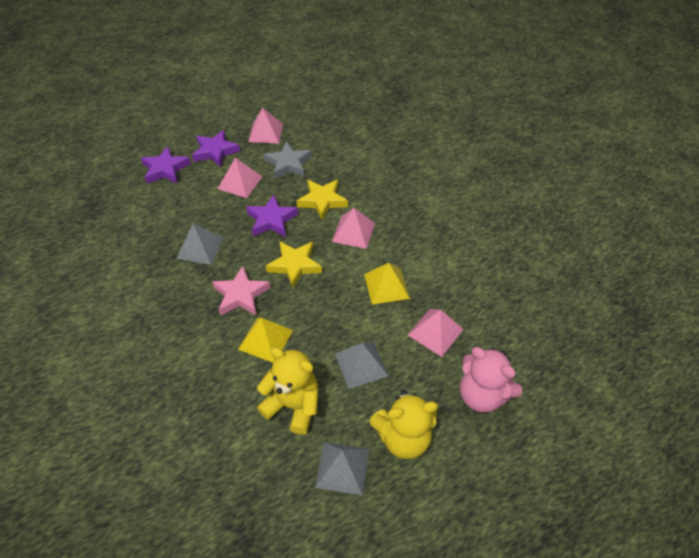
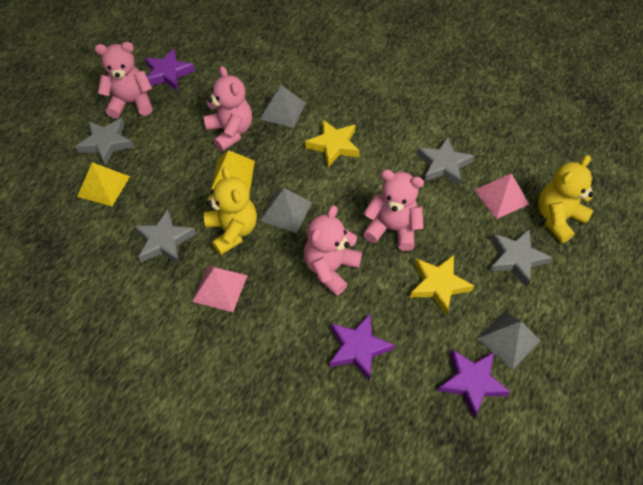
grey star: 1 -> 4
pink pyramid: 4 -> 2
pink star: 1 -> 0
pink teddy bear: 1 -> 4

